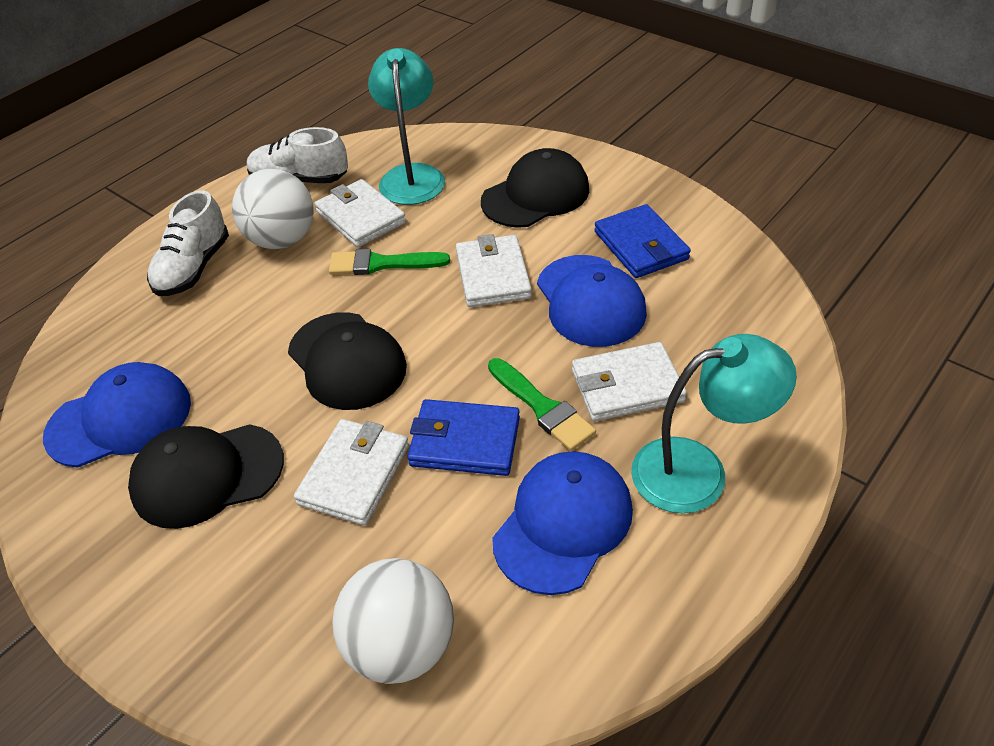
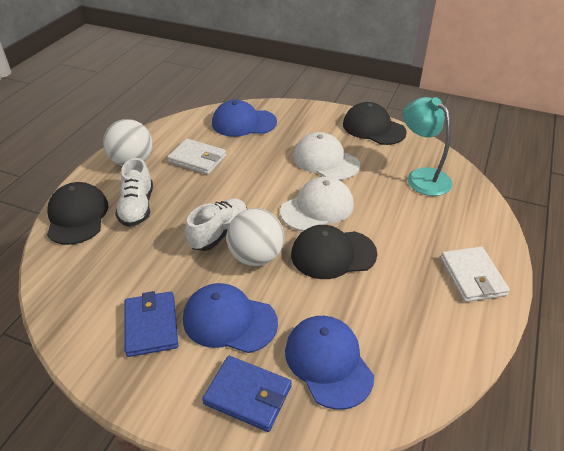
green brush: 2 -> 0
turquoise lamp: 2 -> 1
white cap: 0 -> 2
white wallet: 4 -> 2

